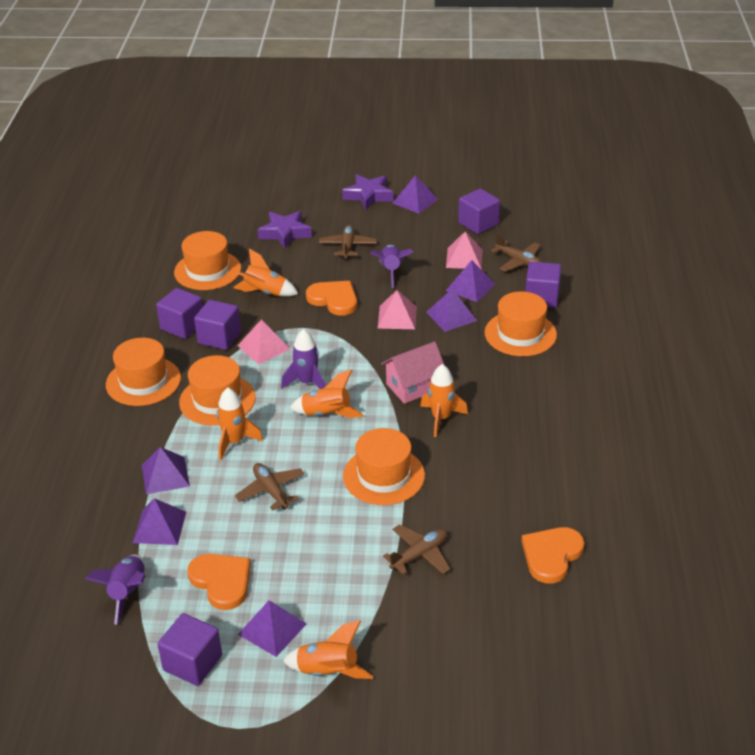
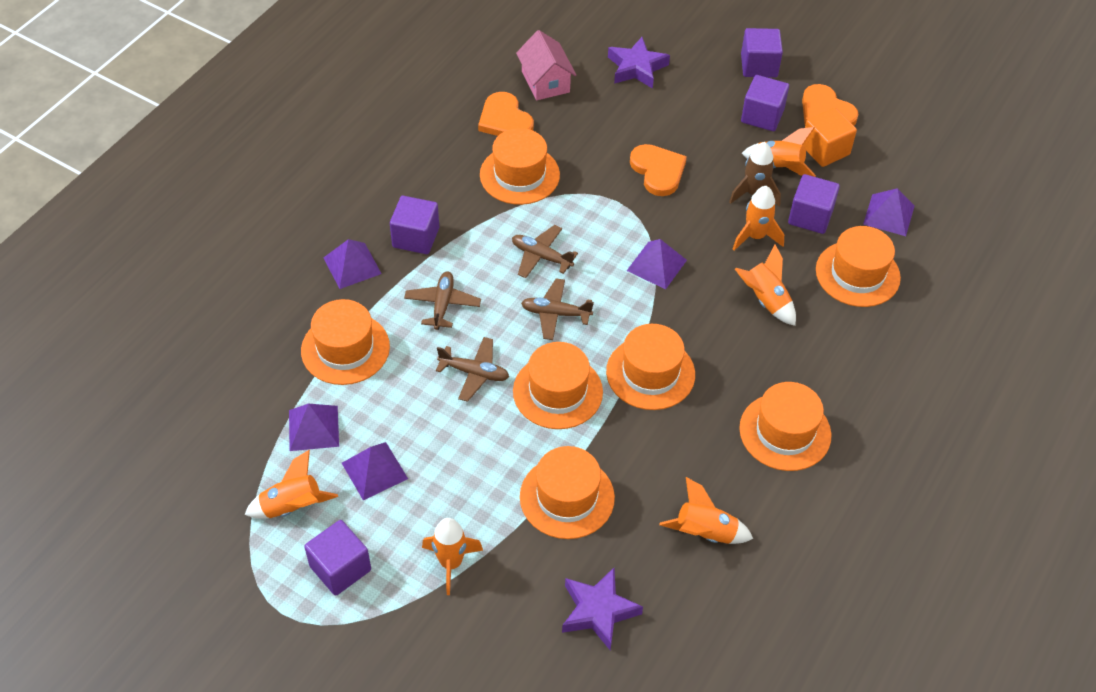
brown rocket: 0 -> 1
orange cube: 0 -> 1
orange hat: 5 -> 7
orange rocket: 5 -> 6
pink pyramid: 3 -> 0
purple pyramid: 6 -> 5
purple rocket: 3 -> 0

